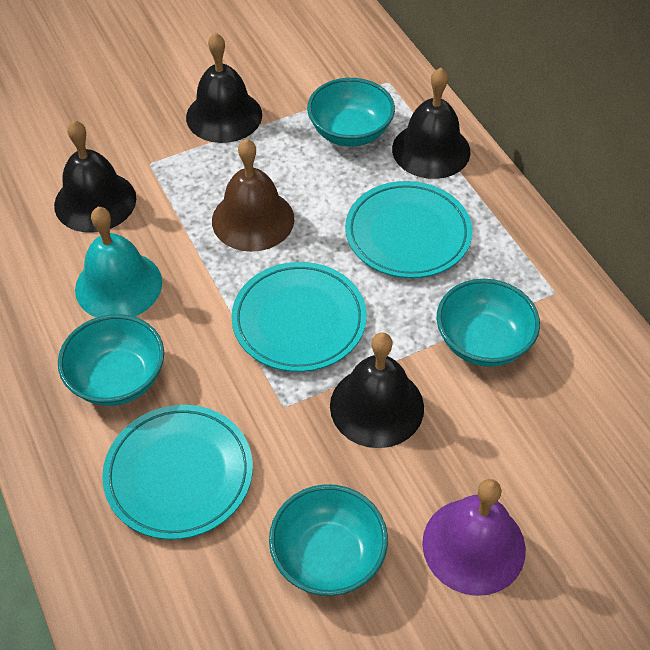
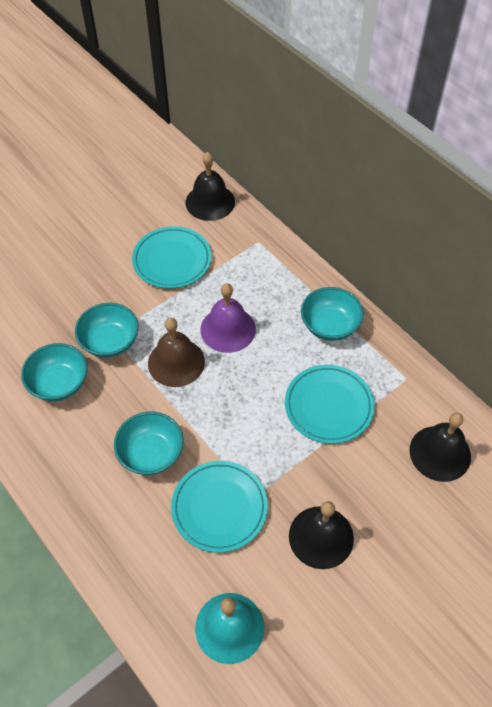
black bell: 4 -> 3

